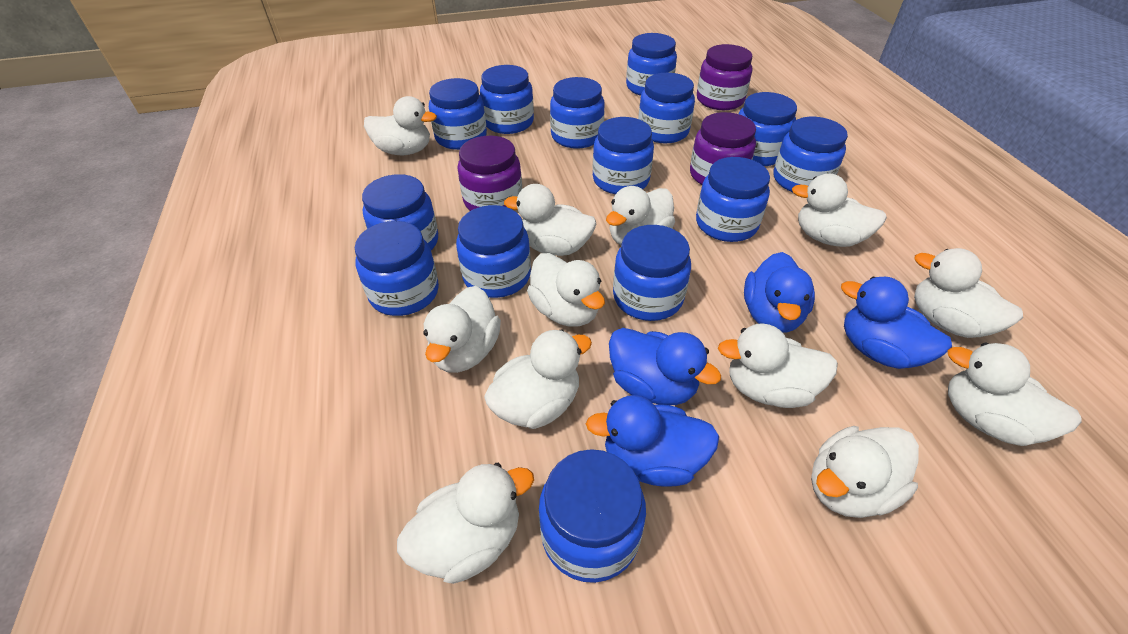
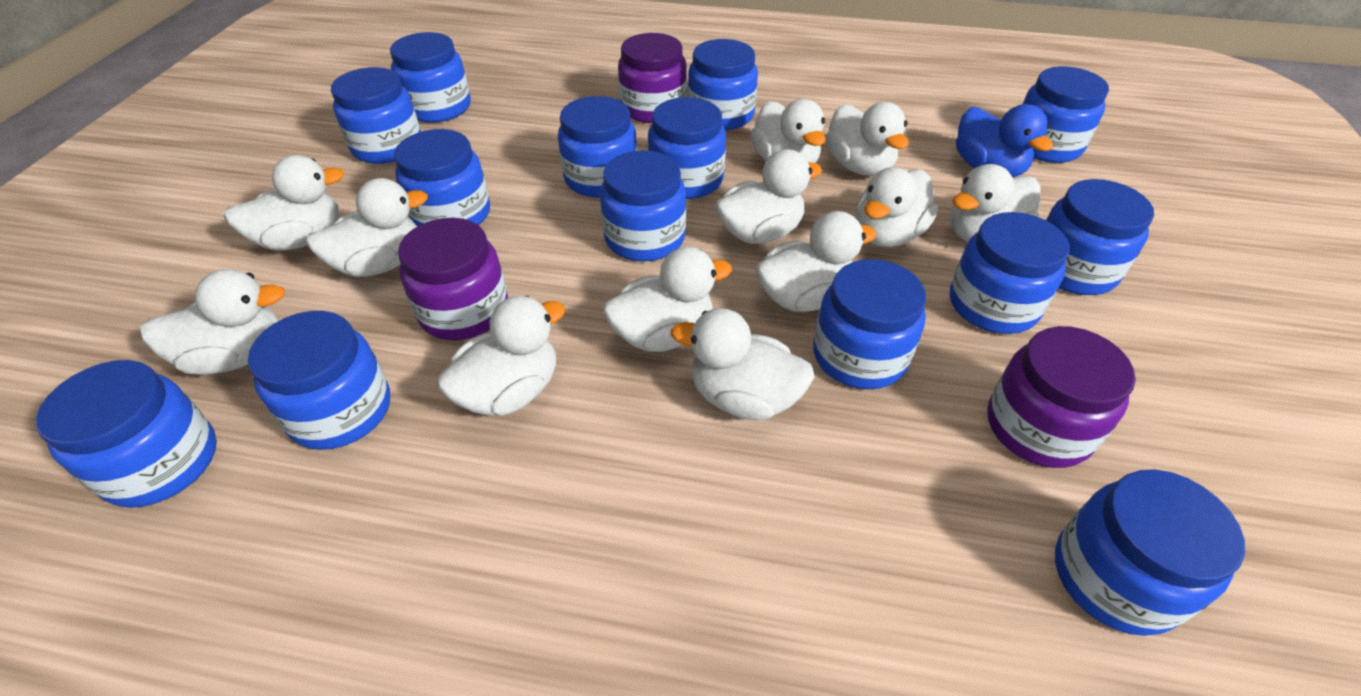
blue duck: 4 -> 1

